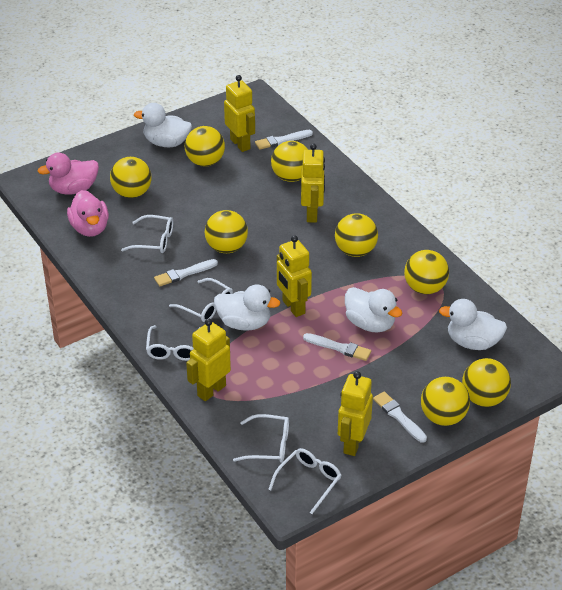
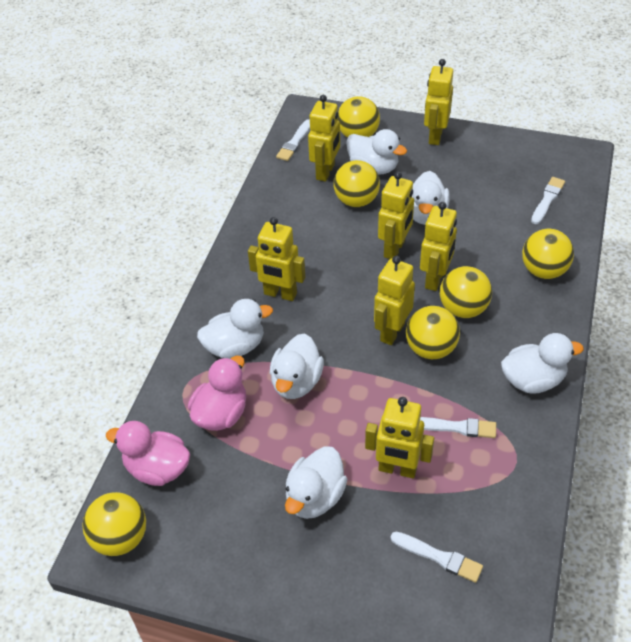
white duck: 4 -> 6
white glasses: 5 -> 0
yellow ball: 8 -> 6
yellow robot: 5 -> 7

